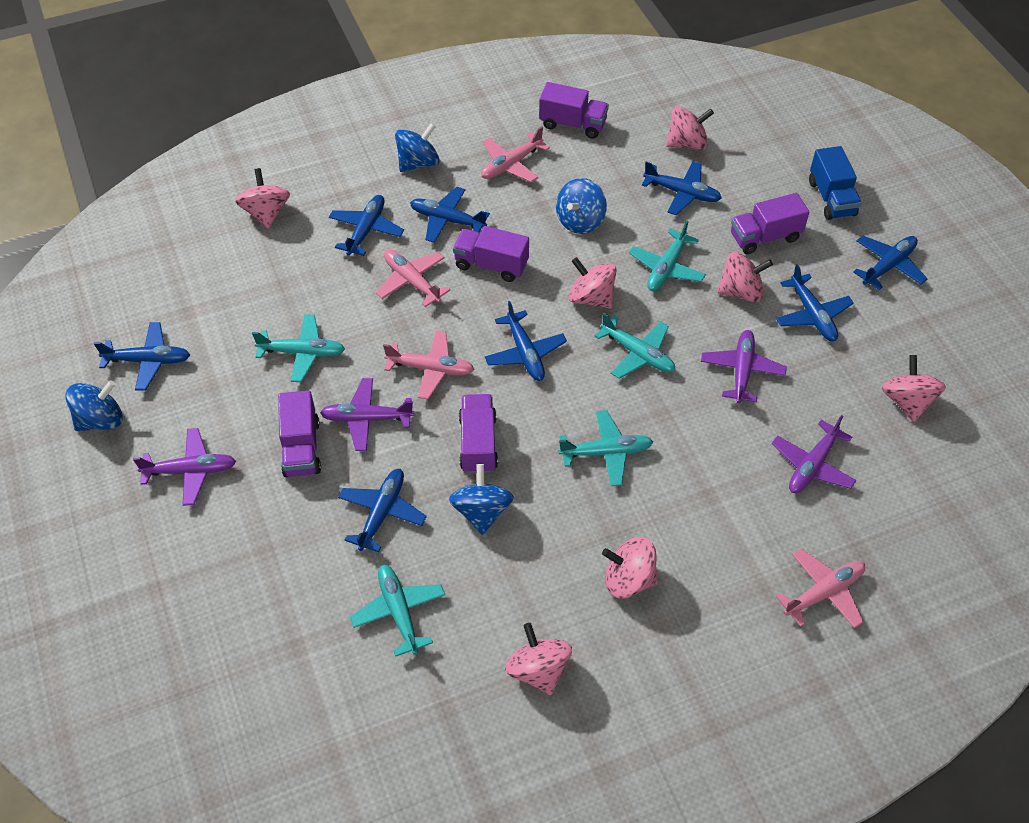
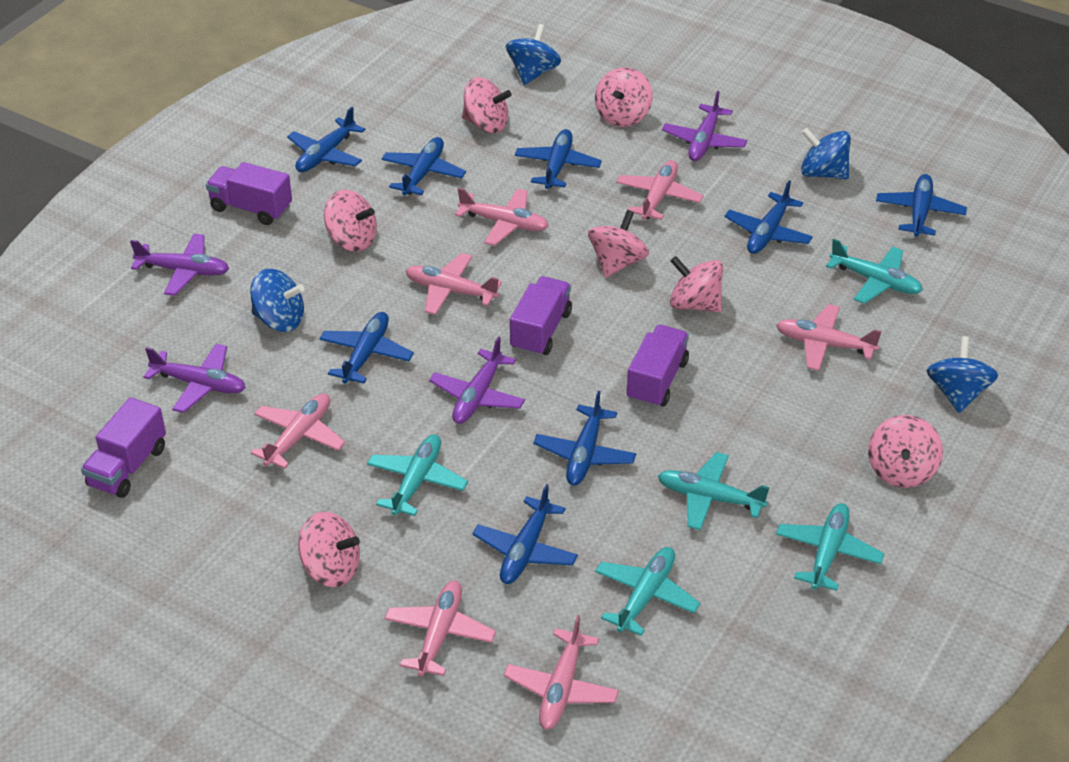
blue truck: 1 -> 0
pink plane: 4 -> 7
purple truck: 5 -> 4

